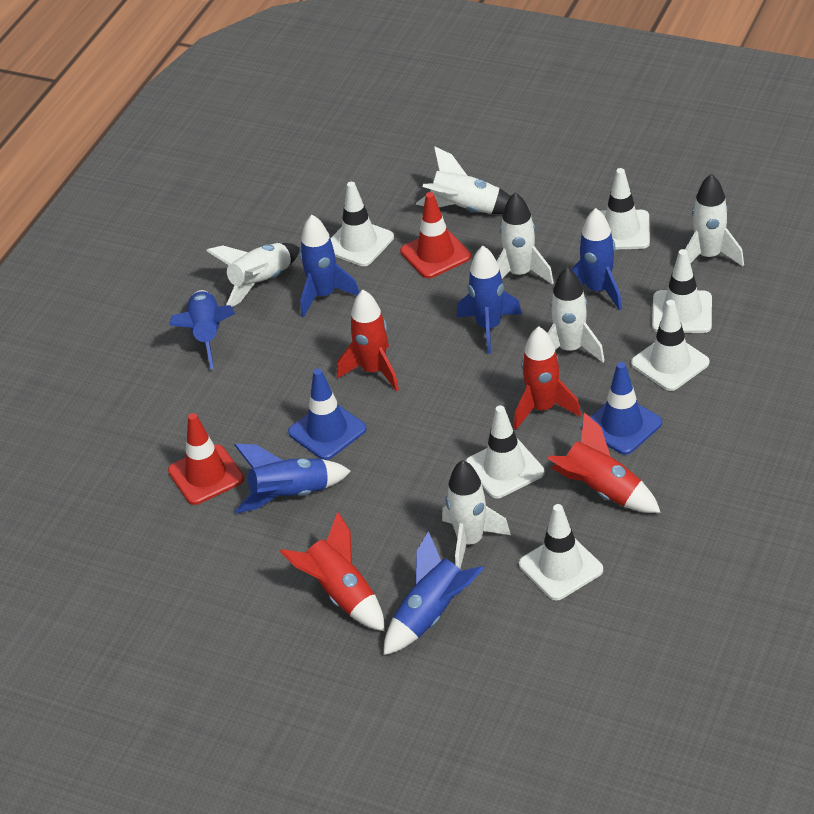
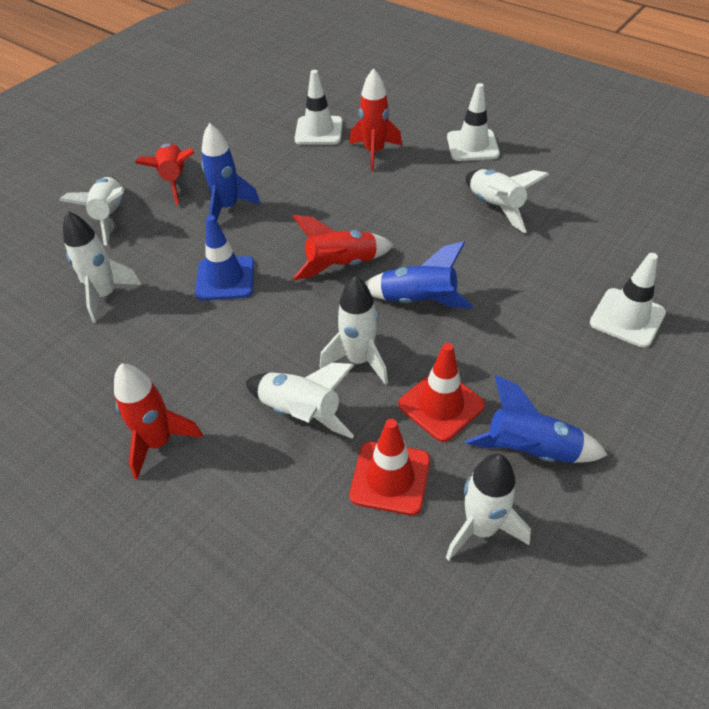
blue rocket: 6 -> 3
blue traffic cone: 2 -> 1
white traffic cone: 6 -> 3

